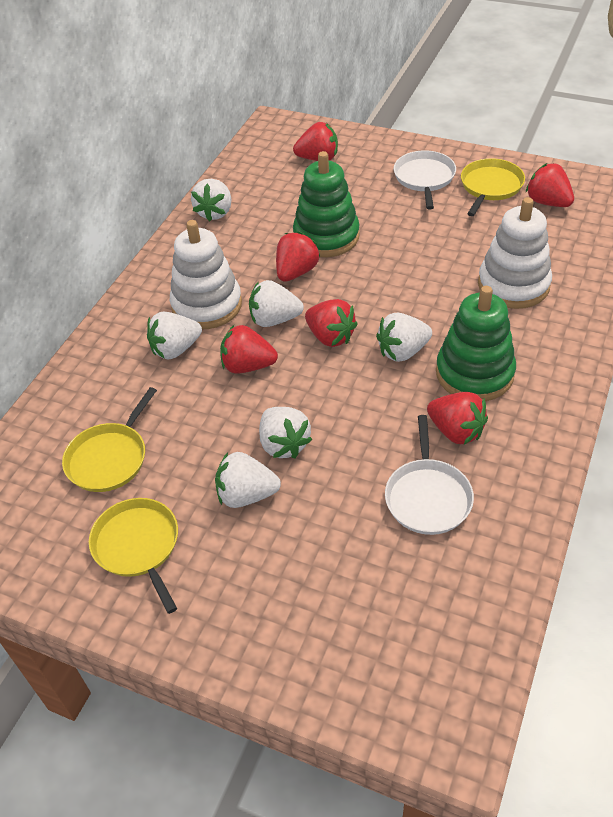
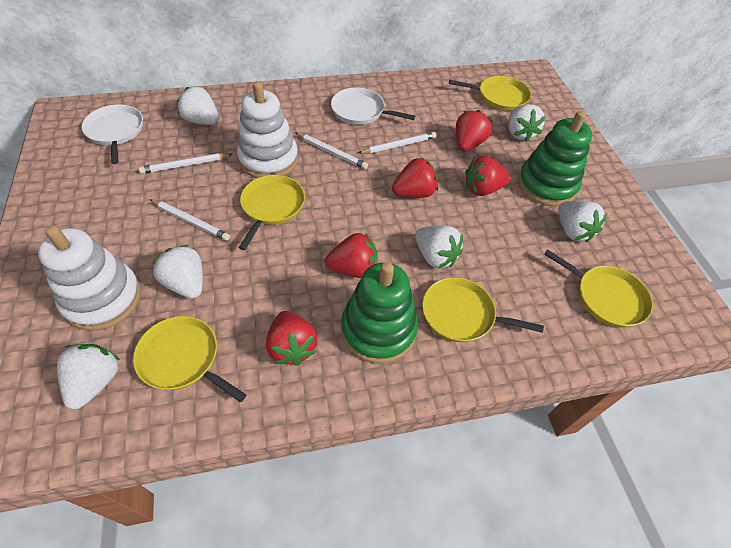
red strawberry: 6 -> 5
white pencil: 0 -> 4
yellow pan: 3 -> 5

